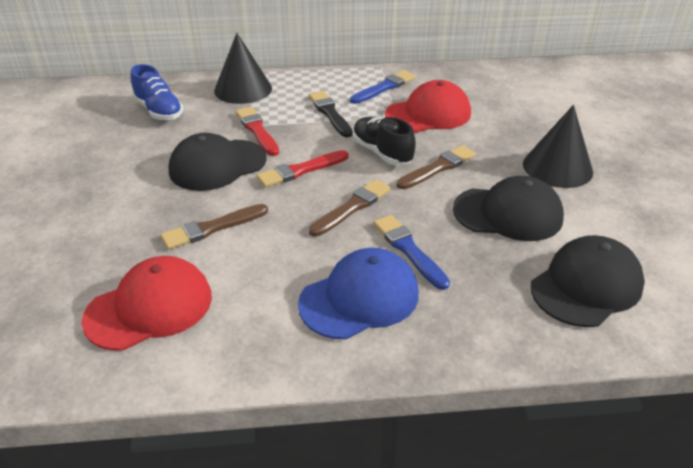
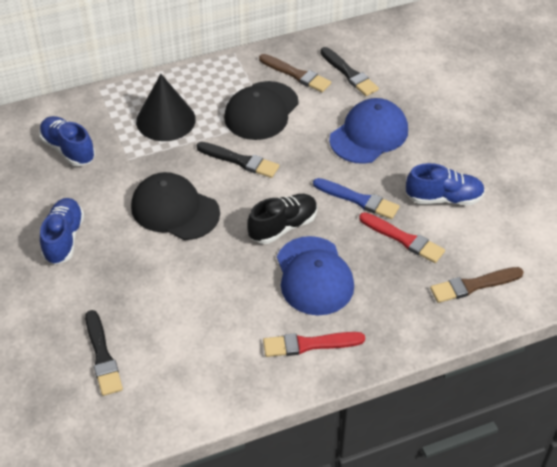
black brush: 1 -> 3
black cap: 3 -> 2
black cone: 2 -> 1
blue brush: 2 -> 1
blue cap: 1 -> 2
blue shoe: 1 -> 3
brown brush: 3 -> 2
red cap: 2 -> 0

